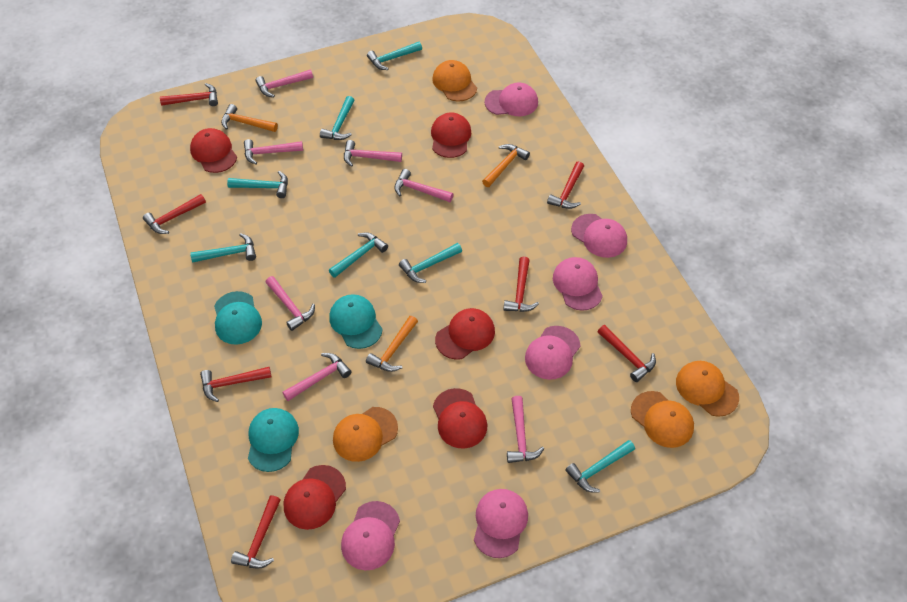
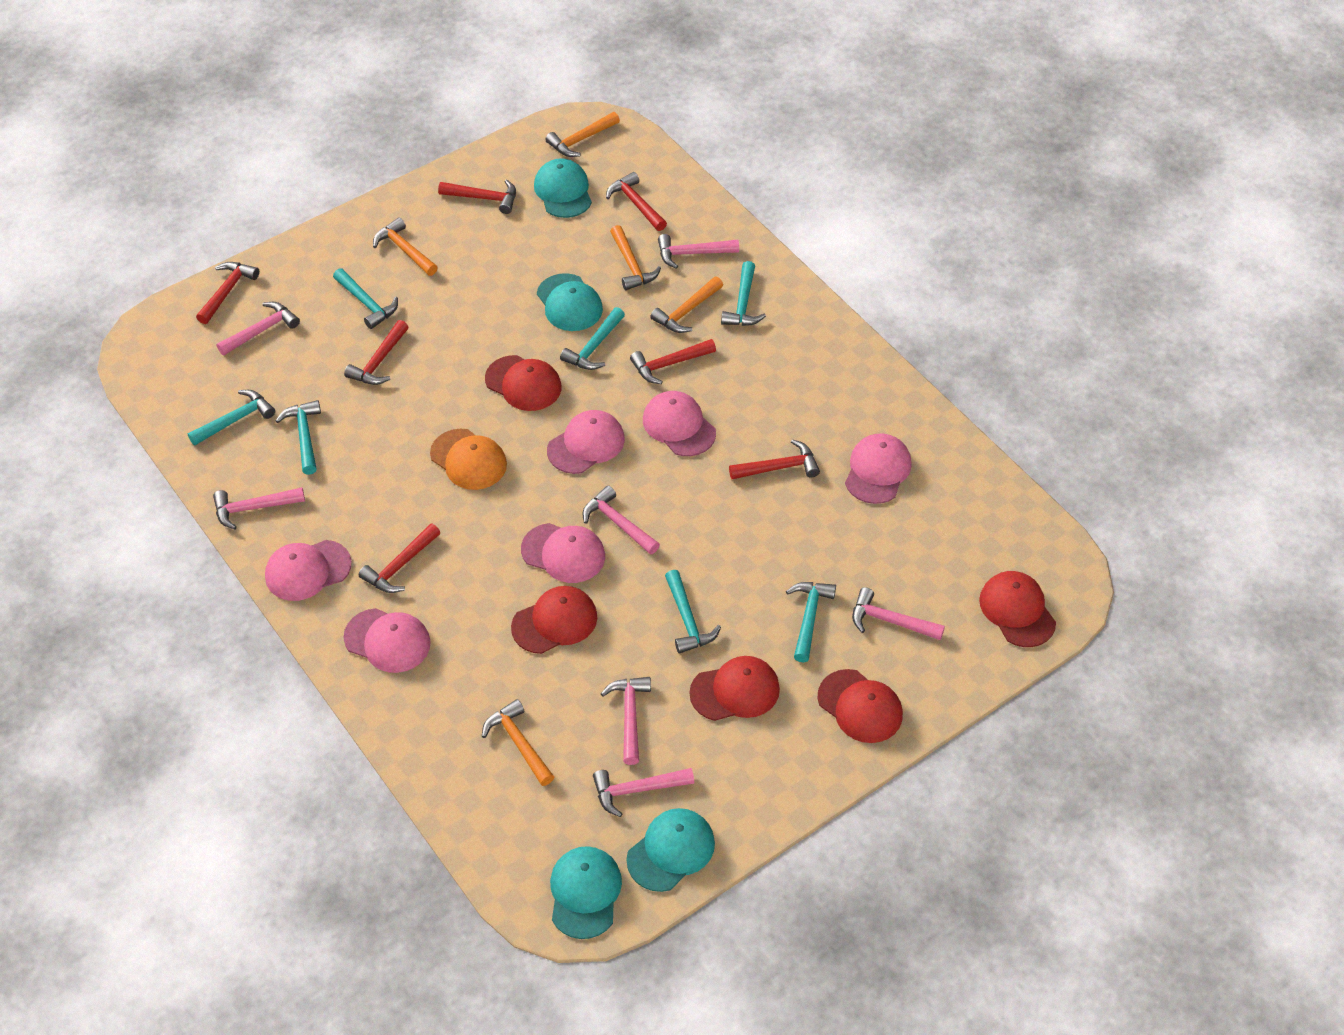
orange cap: 4 -> 1
orange hammer: 3 -> 5
turquoise cap: 3 -> 4

